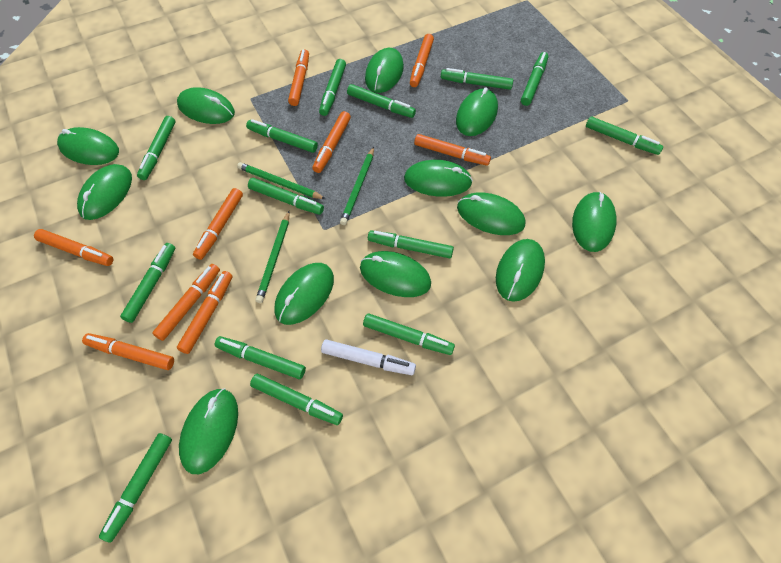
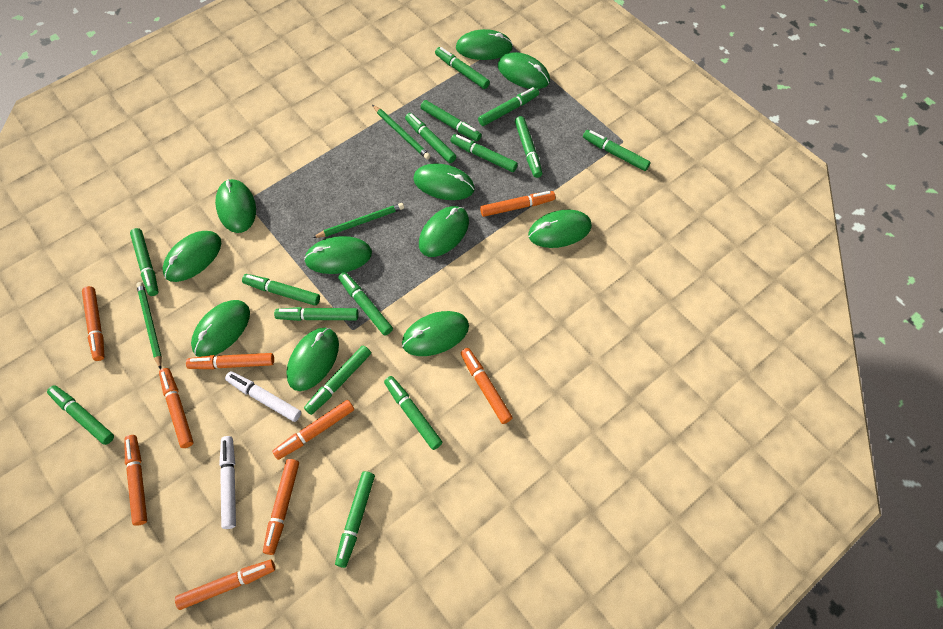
green marker: 14 -> 15
green mouse: 12 -> 11
white marker: 1 -> 2

